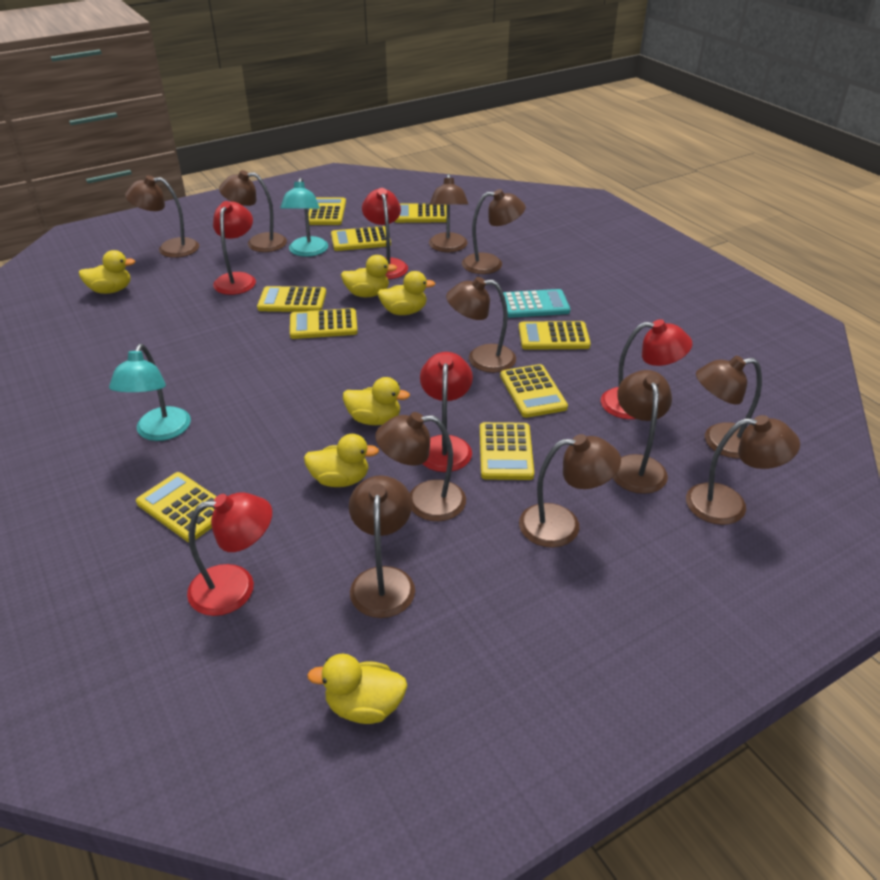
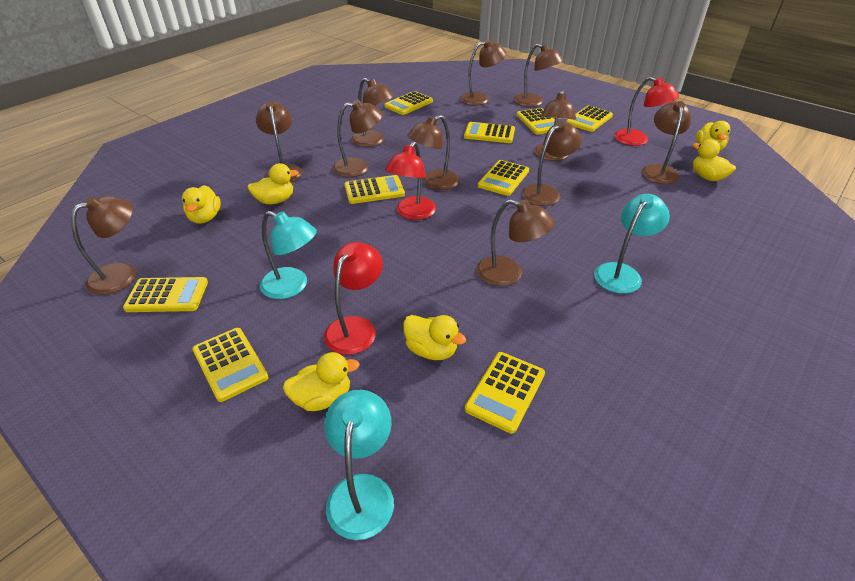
red lamp: 5 -> 3
turquoise calculator: 1 -> 0
turquoise lamp: 2 -> 3

